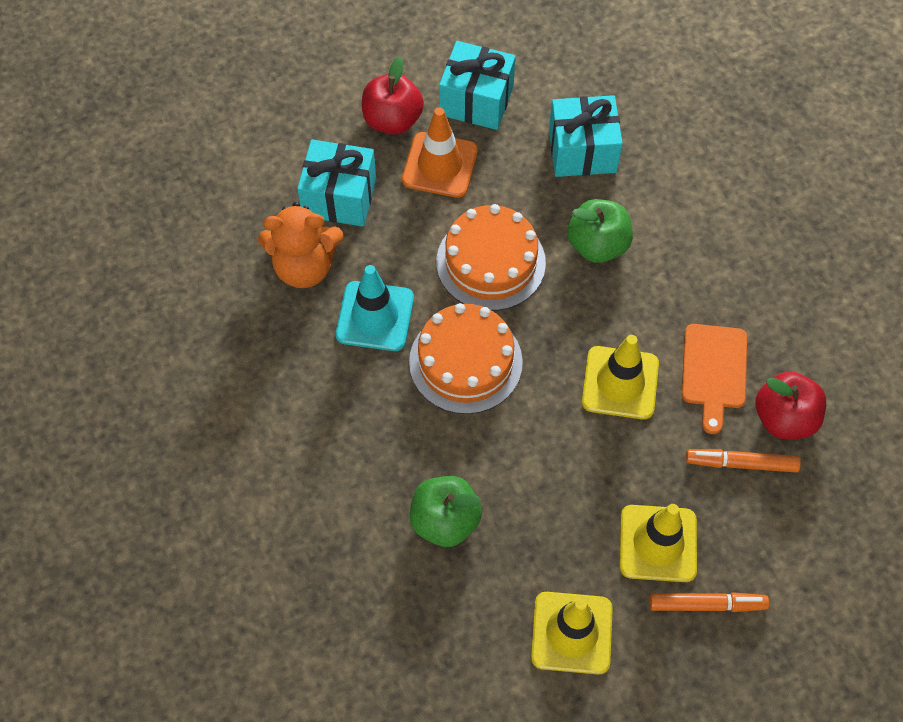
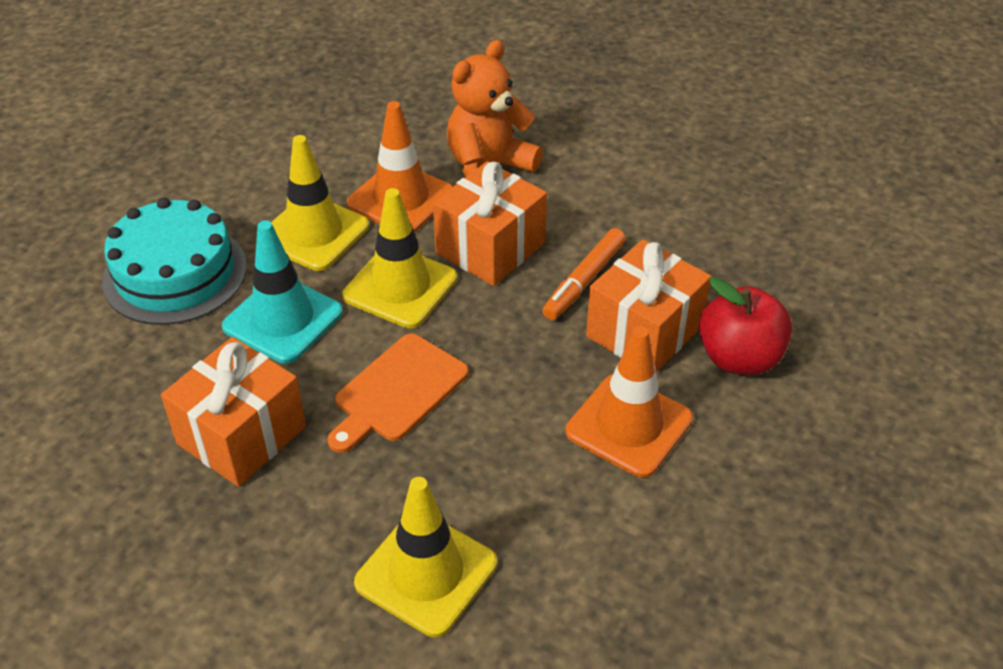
green apple: 2 -> 0
orange cake: 2 -> 0
orange gift: 0 -> 3
orange marker: 2 -> 1
orange traffic cone: 1 -> 2
red apple: 2 -> 1
turquoise cake: 0 -> 1
turquoise gift: 3 -> 0

